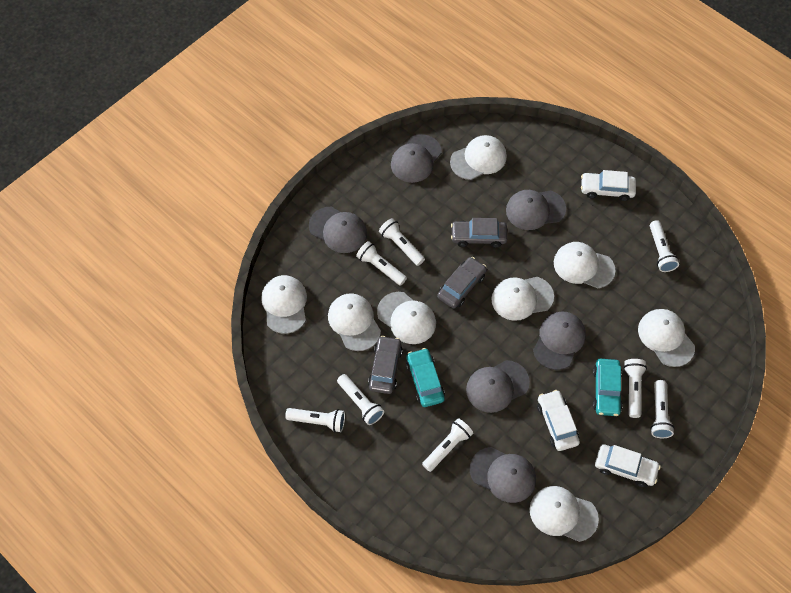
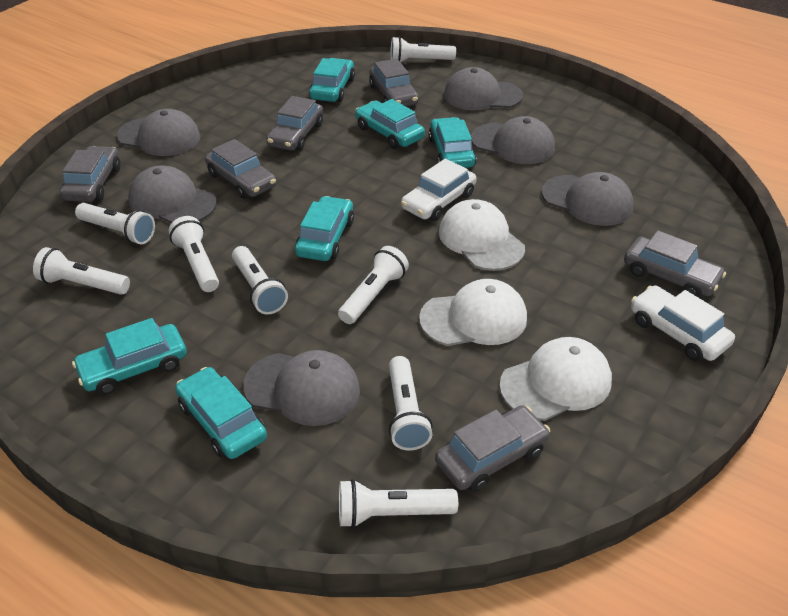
grey car: 3 -> 6
turquoise car: 2 -> 6
white cap: 8 -> 3
white car: 3 -> 2

